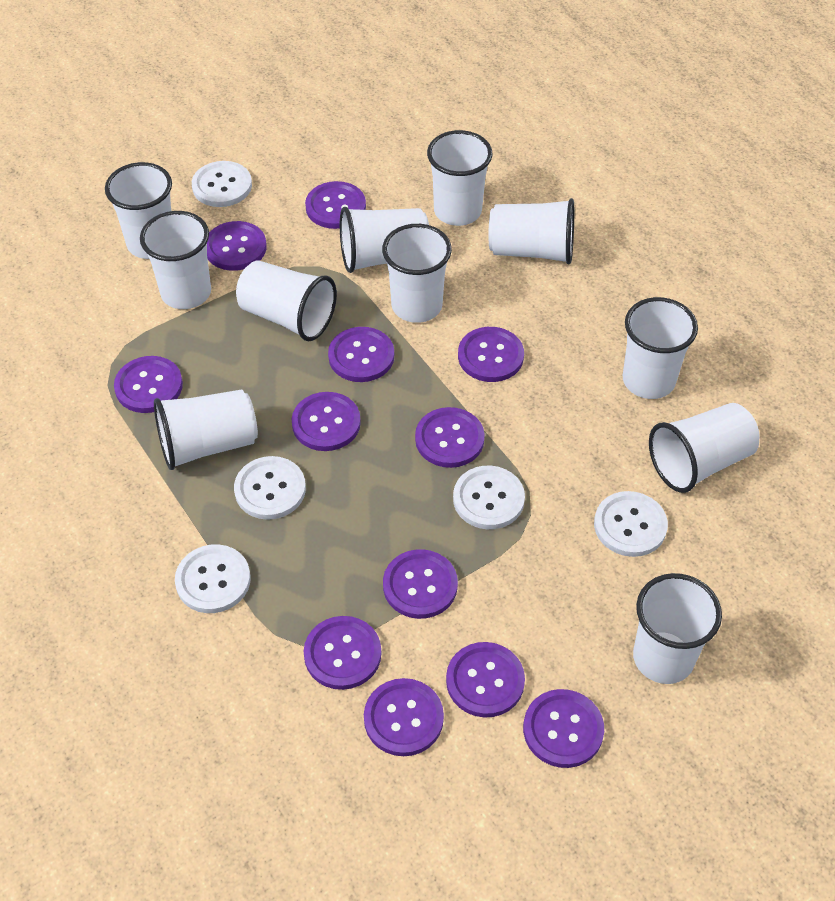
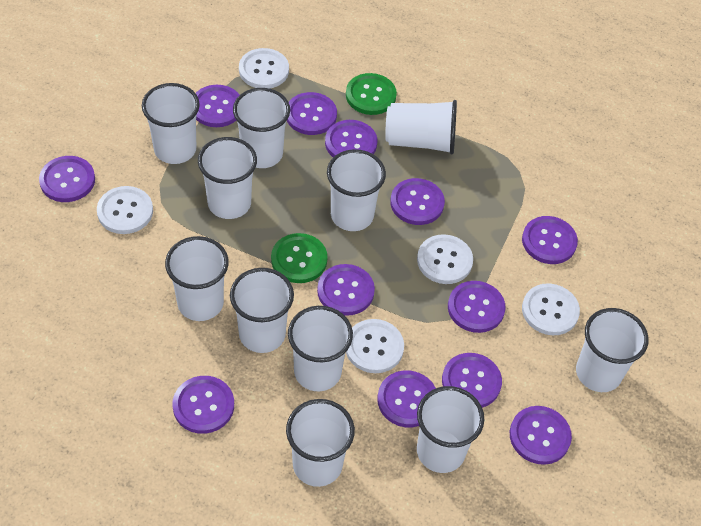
green button: 0 -> 2

